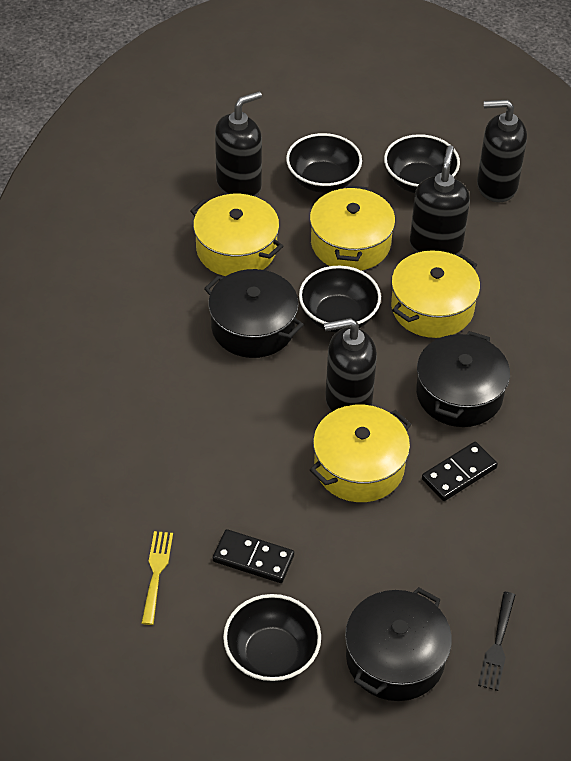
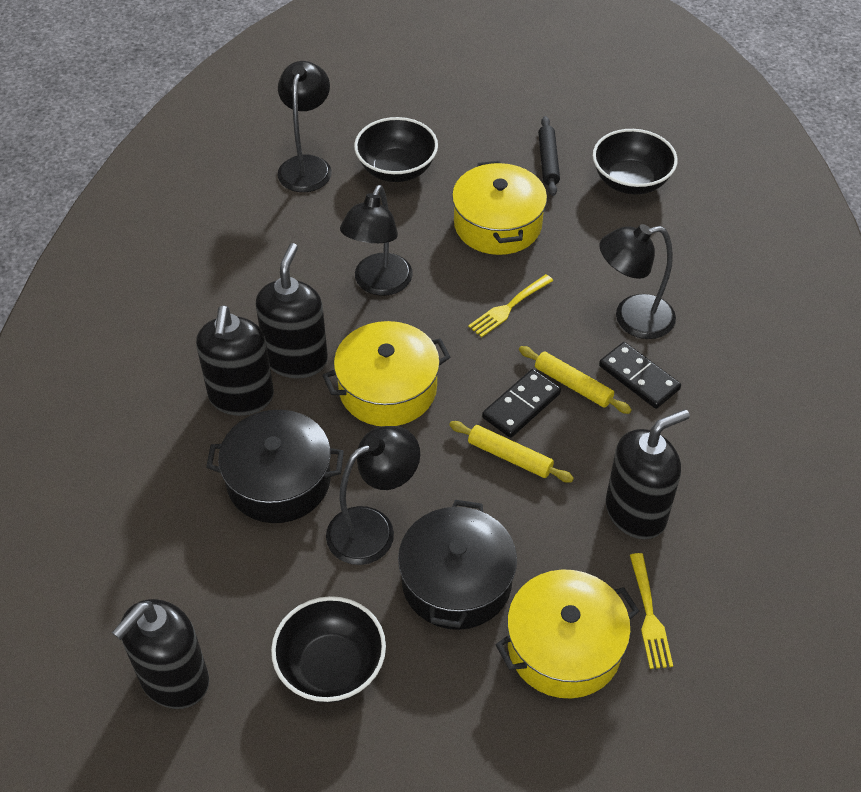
black bowl: 4 -> 3
black fork: 1 -> 0
black lamp: 0 -> 4
black pot: 3 -> 2
black rolling pin: 0 -> 1
yellow fork: 1 -> 2
yellow pot: 4 -> 3
yellow rolling pin: 0 -> 2

